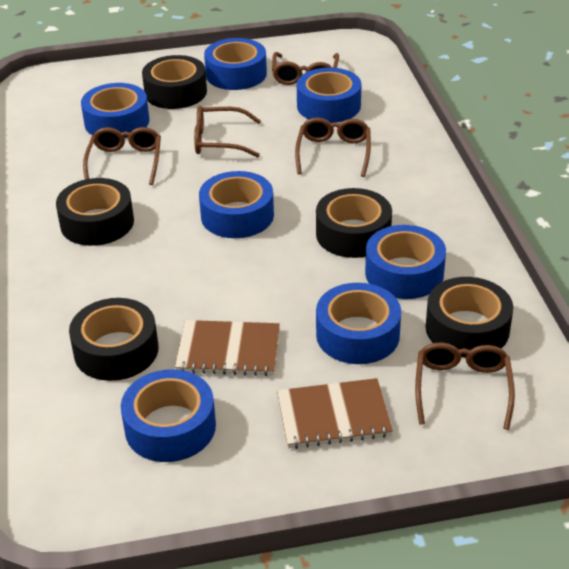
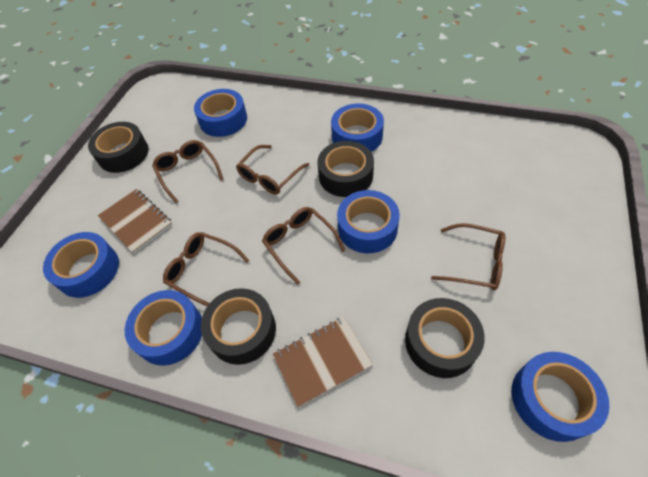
black tape: 5 -> 4
blue tape: 7 -> 6

